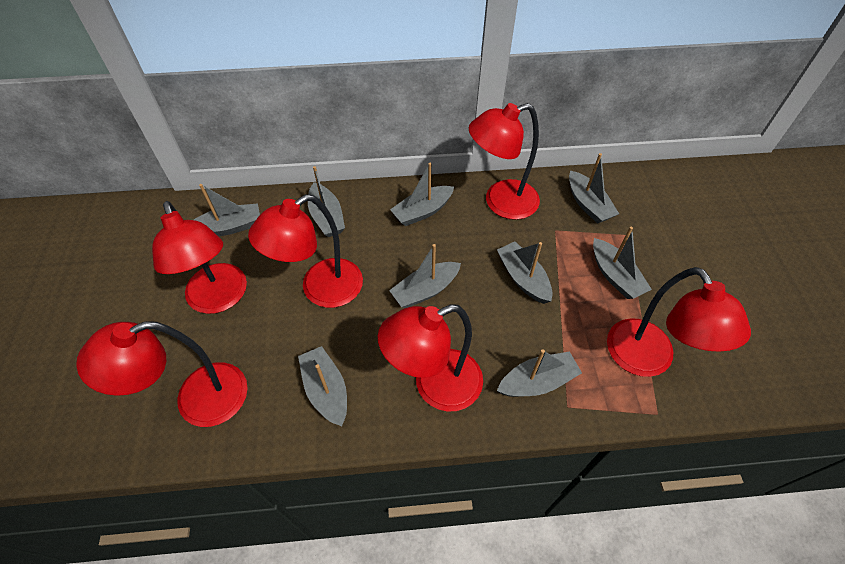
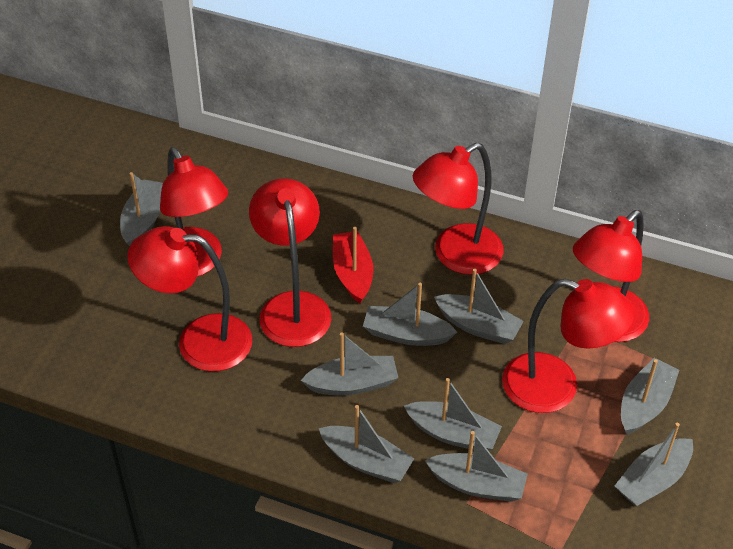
red boat: 0 -> 1

